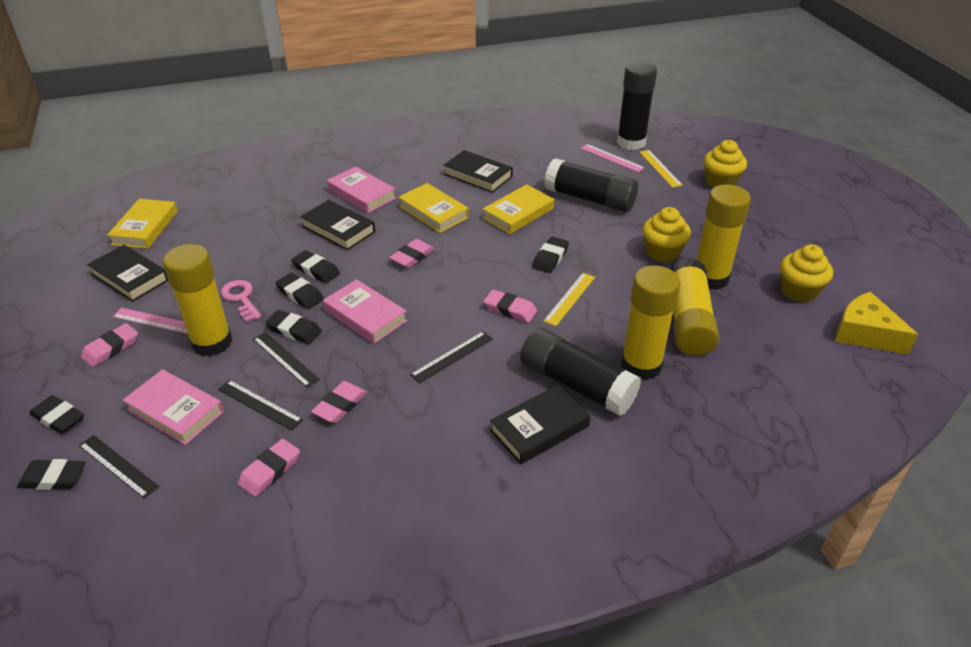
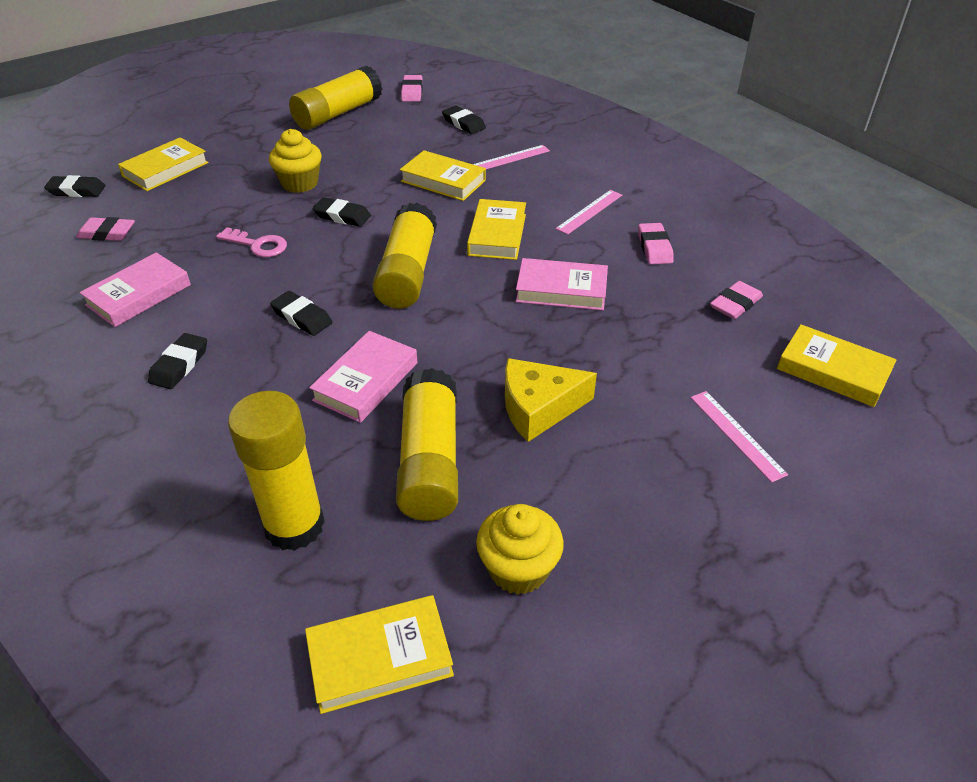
black book: 4 -> 0
black eraser: 6 -> 5
black glue stick: 3 -> 0
black ruler: 4 -> 0
pink eraser: 5 -> 4
pink ruler: 2 -> 3
yellow book: 3 -> 5
yellow cupcake: 3 -> 2
yellow ruler: 2 -> 0

